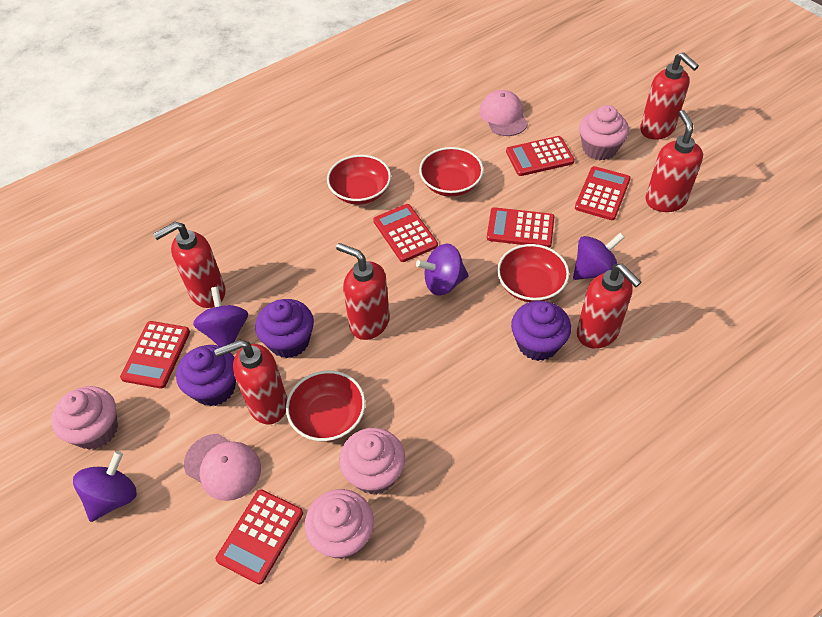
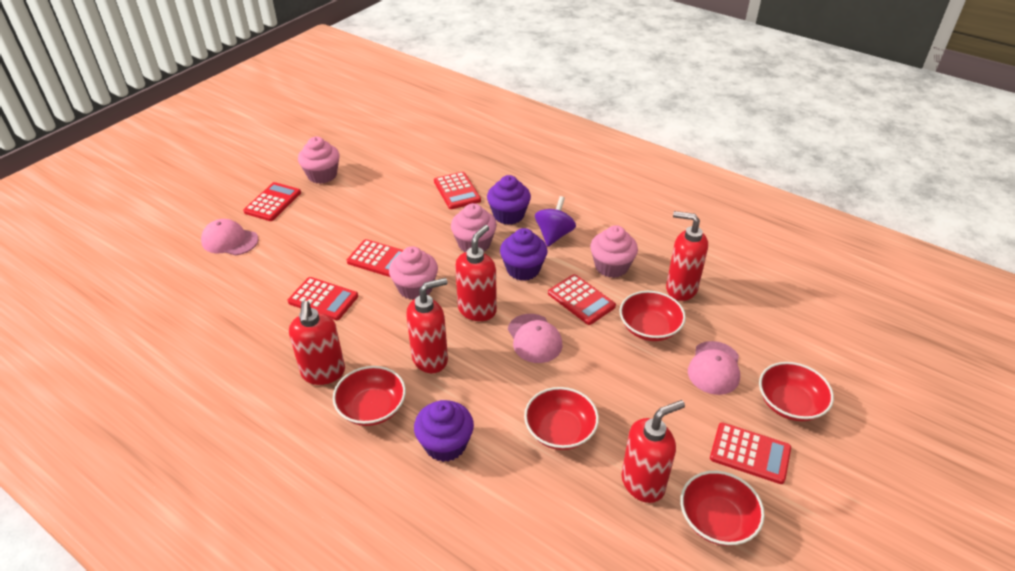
pink cap: 2 -> 3
purple spinning top: 4 -> 1
red bowl: 4 -> 5
red soap dispenser: 6 -> 5

